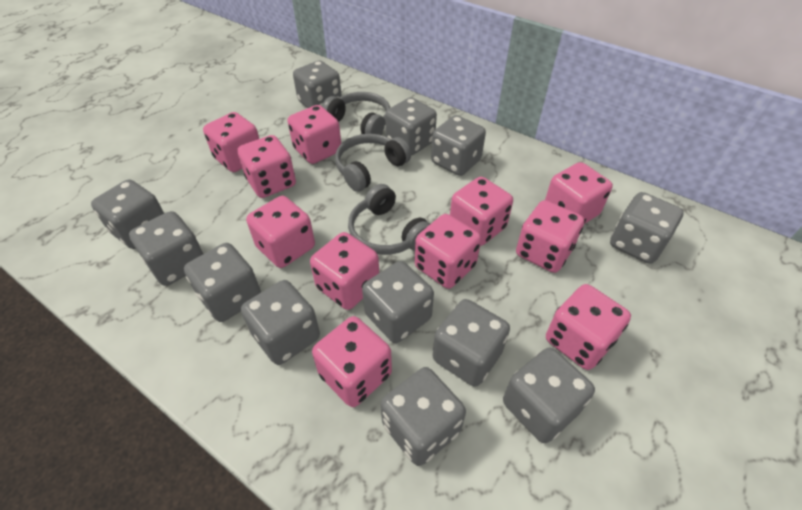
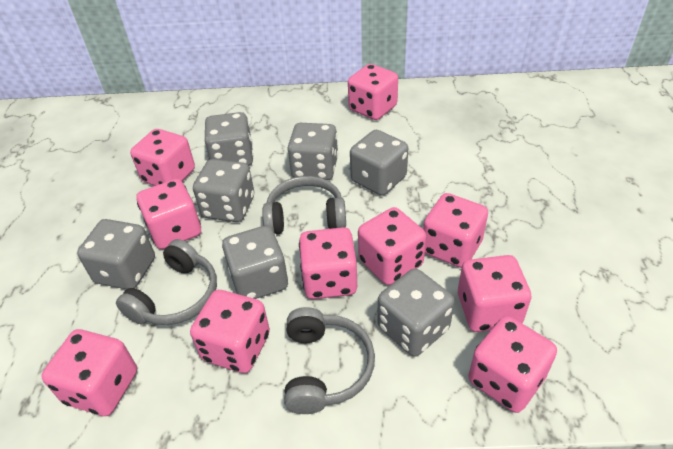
grey dice: 12 -> 7
pink dice: 11 -> 10

